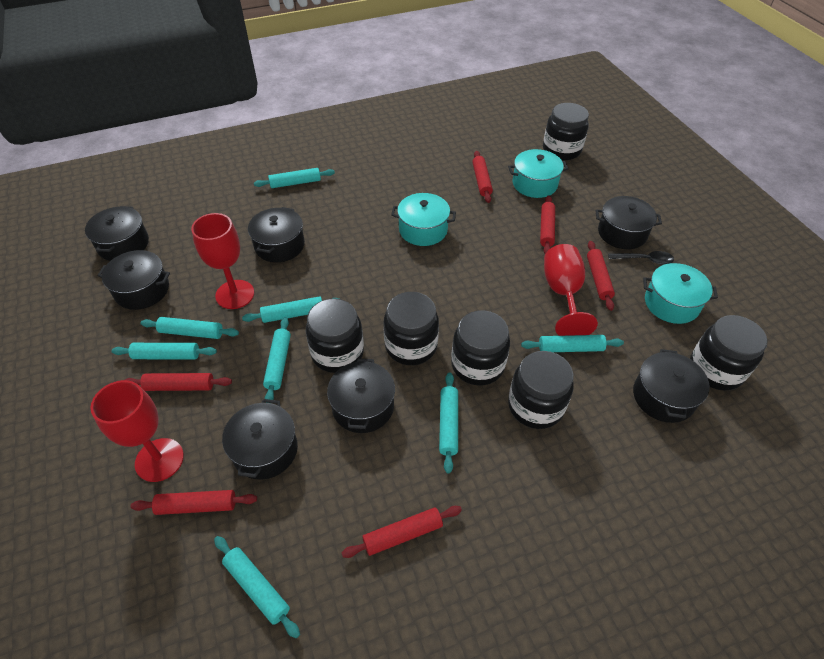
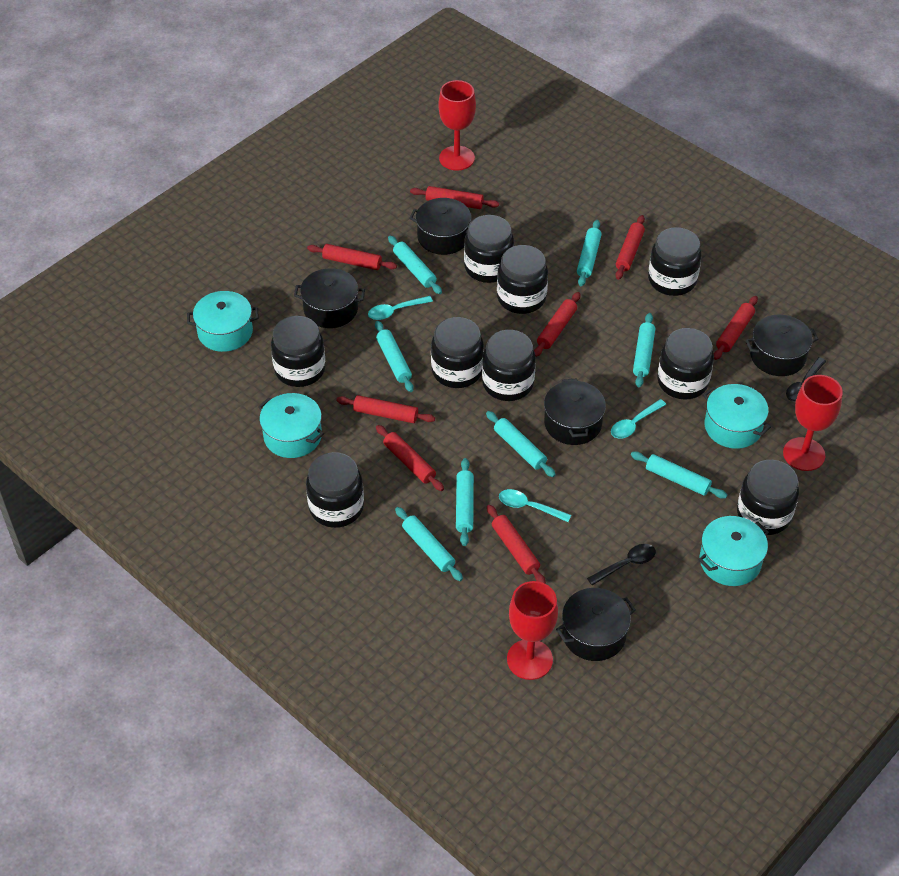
black jar: 6 -> 9
black pot: 7 -> 5
black spoon: 1 -> 2
red rolling pin: 6 -> 8
turquoise pot: 3 -> 4
turquoise spoon: 0 -> 3

